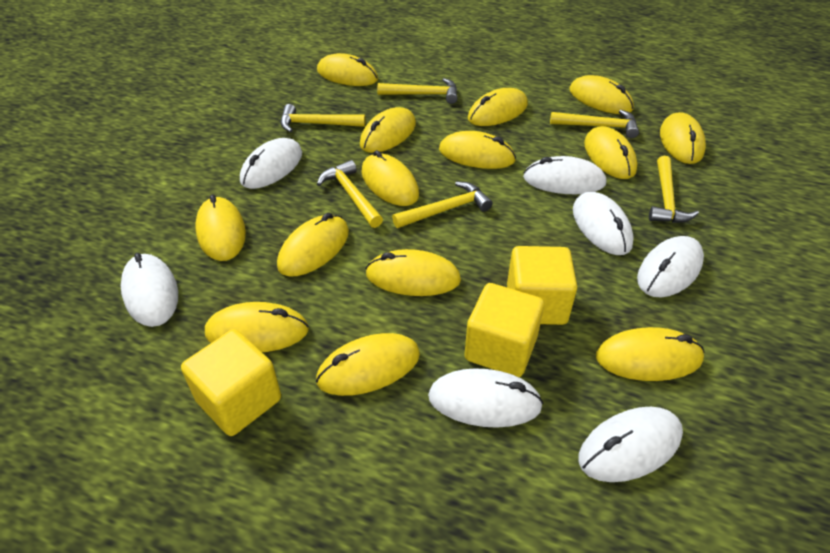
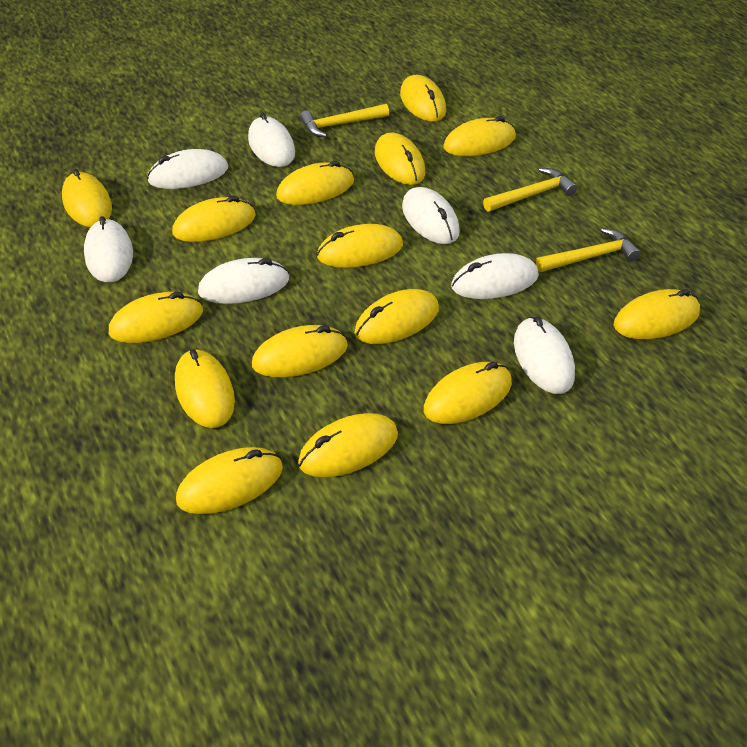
yellow cube: 3 -> 0
yellow hammer: 6 -> 3
yellow mouse: 14 -> 15

